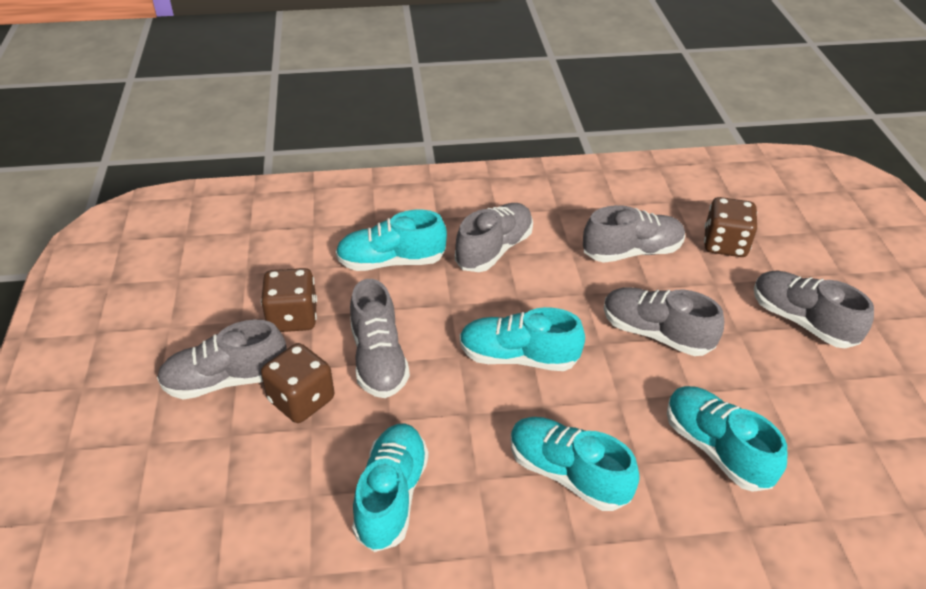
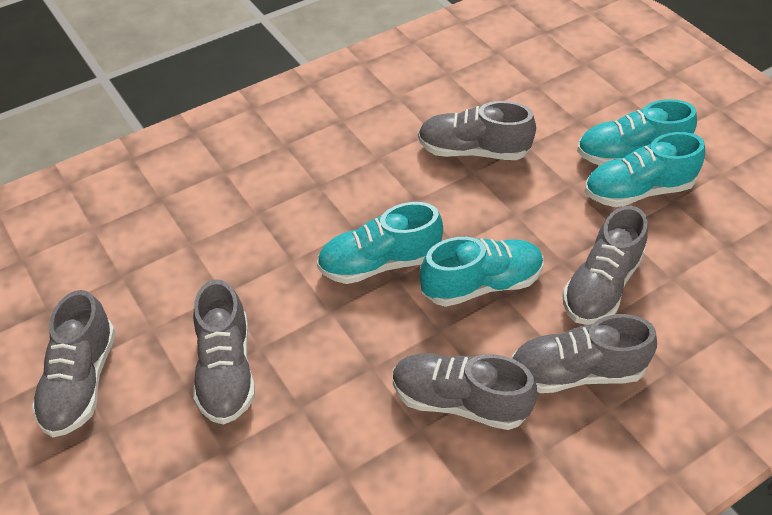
brown dice: 3 -> 0
turquoise shoe: 5 -> 4

